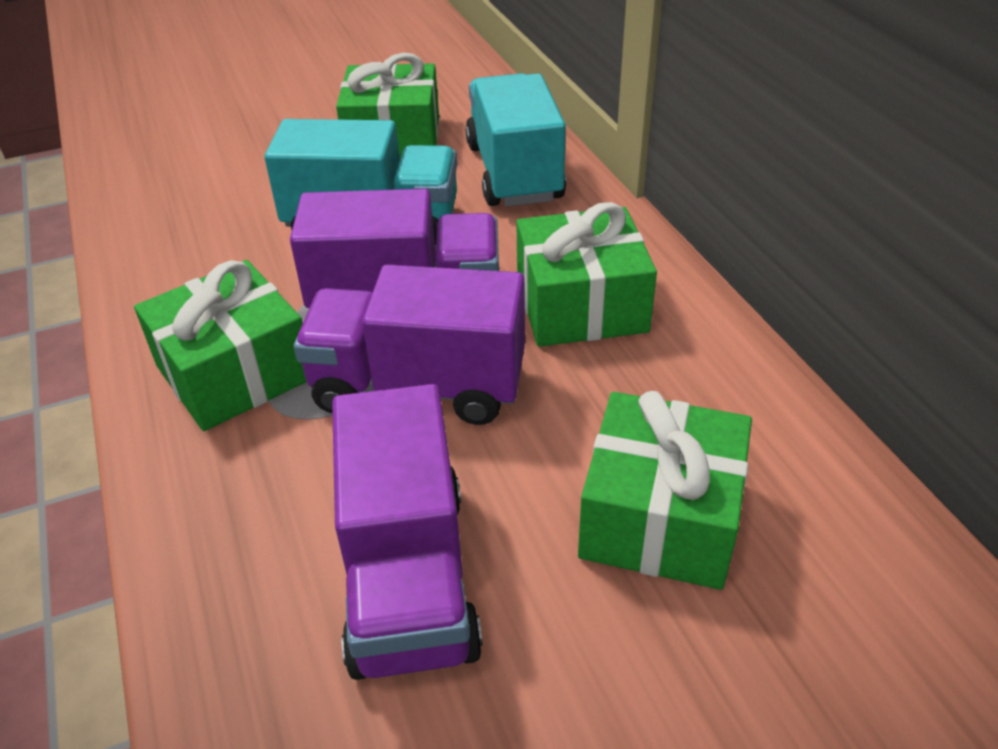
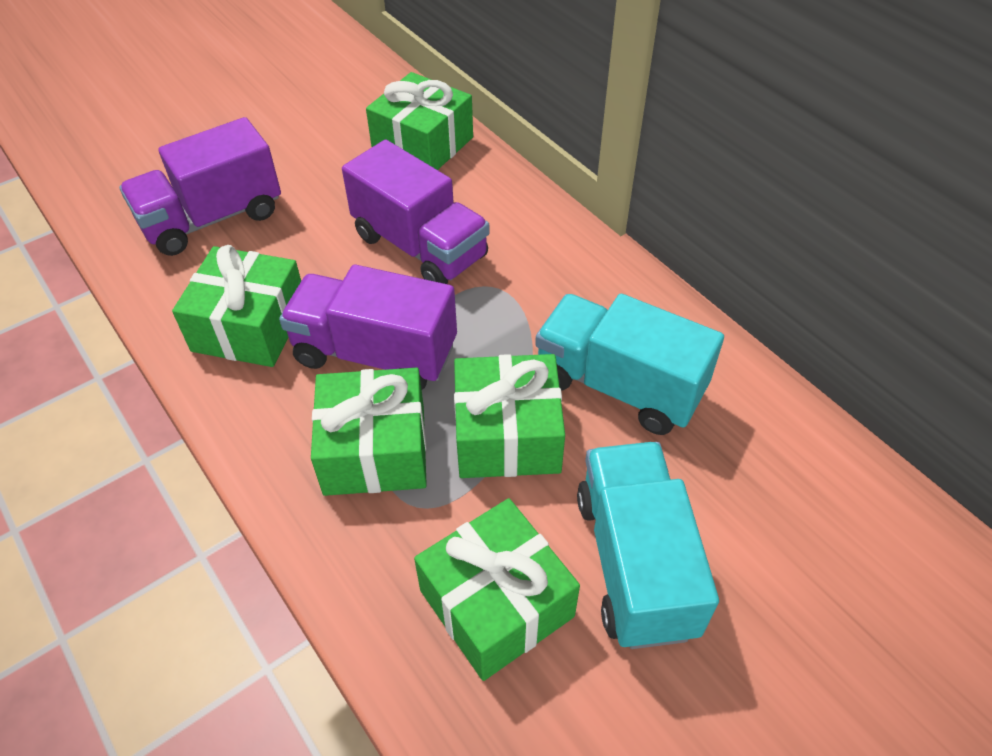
green gift: 4 -> 5

